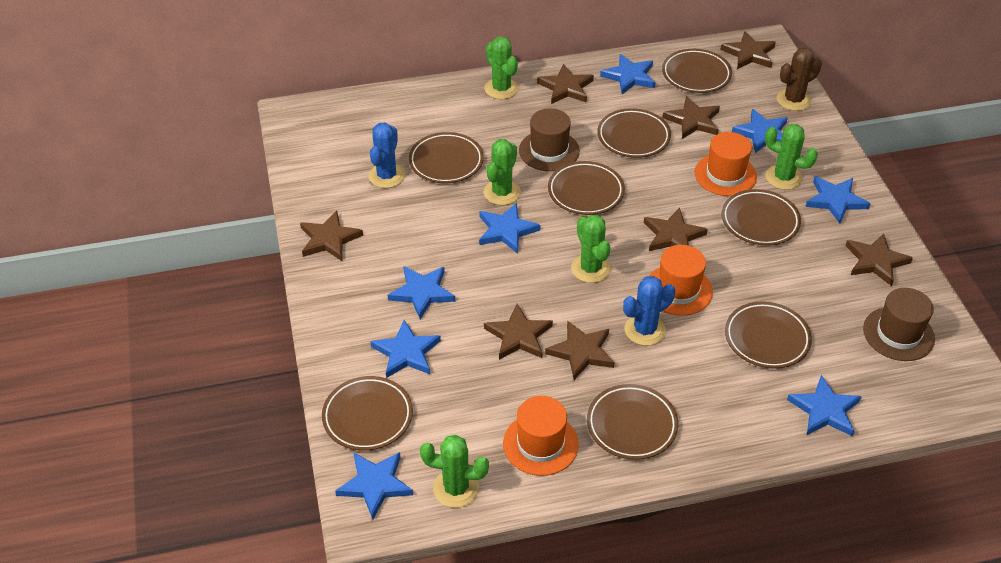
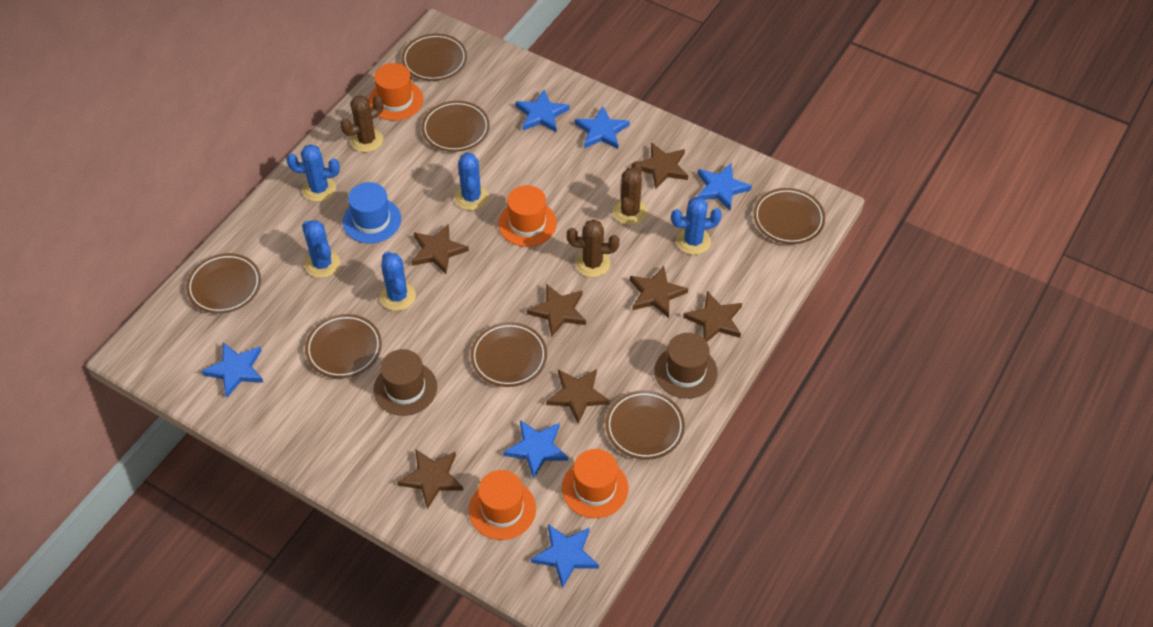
blue cactus: 2 -> 5
blue hat: 0 -> 1
blue star: 8 -> 6
brown cactus: 1 -> 3
brown plate: 8 -> 7
brown star: 8 -> 7
green cactus: 5 -> 0
orange hat: 3 -> 4

